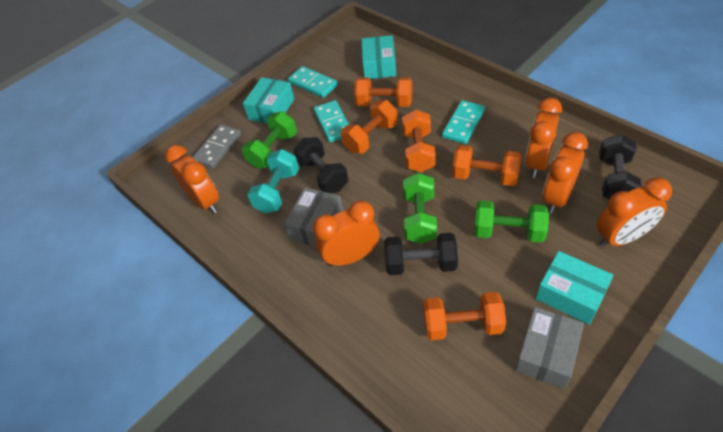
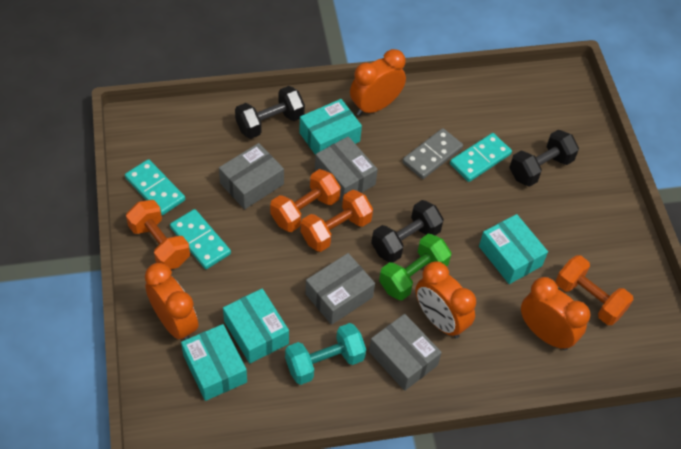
green dumbbell: 3 -> 1
grey box: 2 -> 4
orange clock: 5 -> 4
orange dumbbell: 5 -> 4
turquoise box: 3 -> 4

